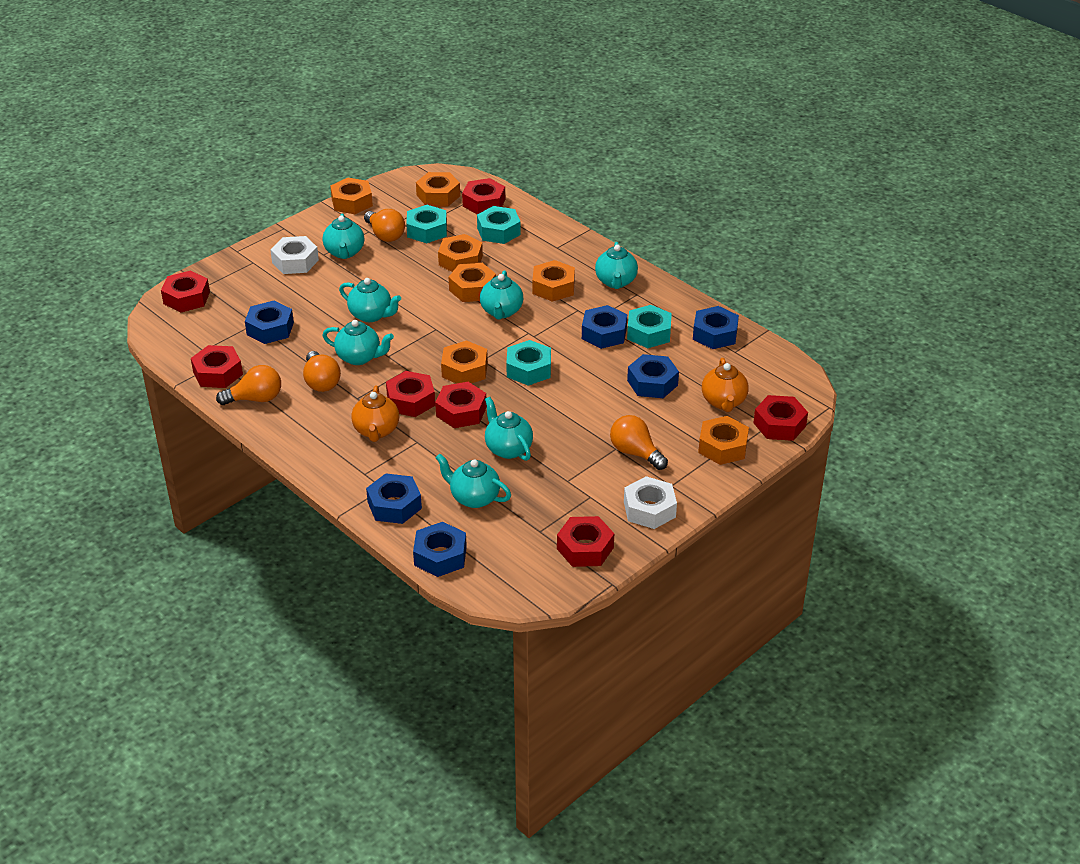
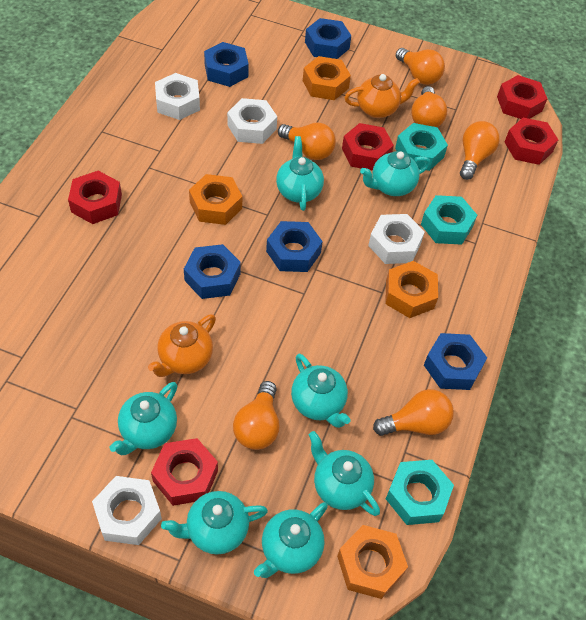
blue nut: 6 -> 5
orange light bulb: 4 -> 6
orange nut: 7 -> 4
red nut: 7 -> 5
turquoise nut: 4 -> 3
white nut: 2 -> 4

